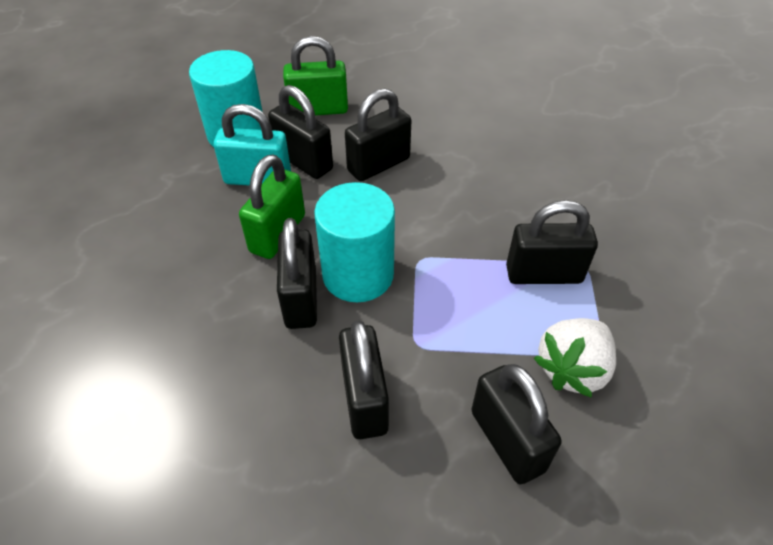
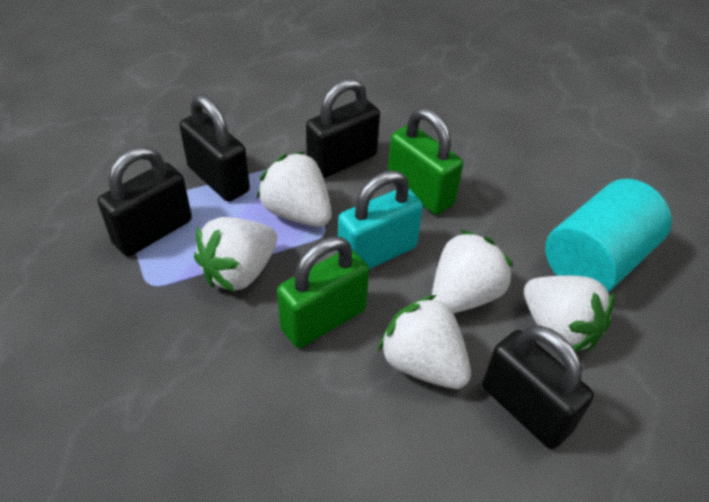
black padlock: 6 -> 4
turquoise cylinder: 2 -> 1
white strawberry: 1 -> 5

